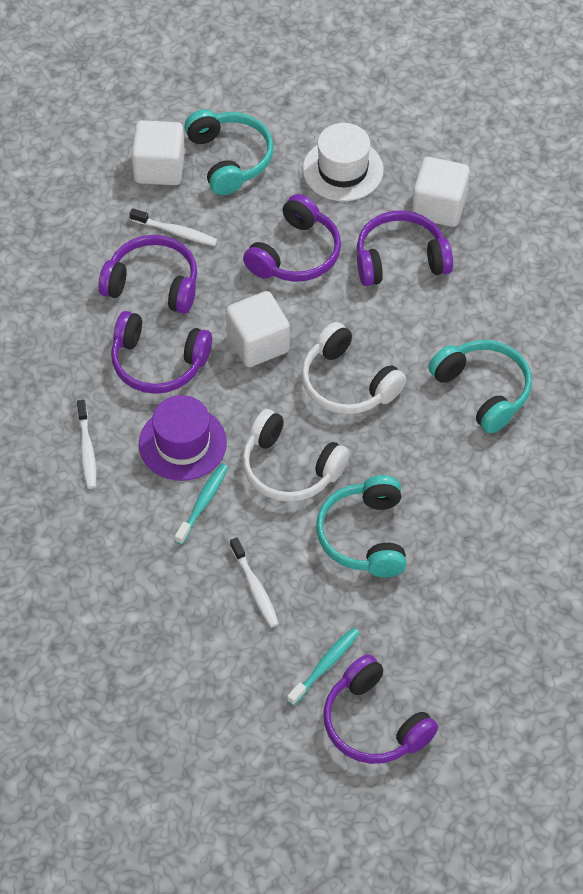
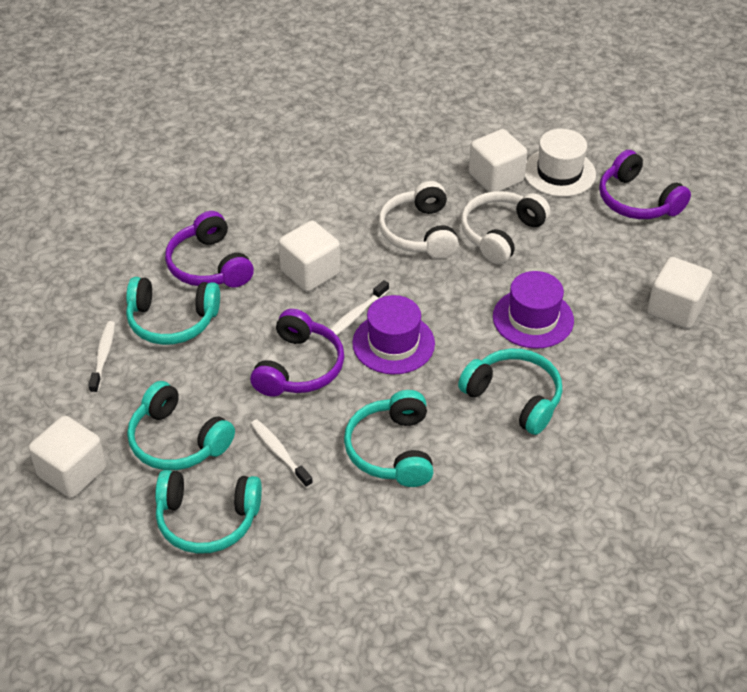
purple hat: 1 -> 2
purple headphones: 5 -> 3
turquoise headphones: 3 -> 5
turquoise toothbrush: 2 -> 0
white cube: 3 -> 4

